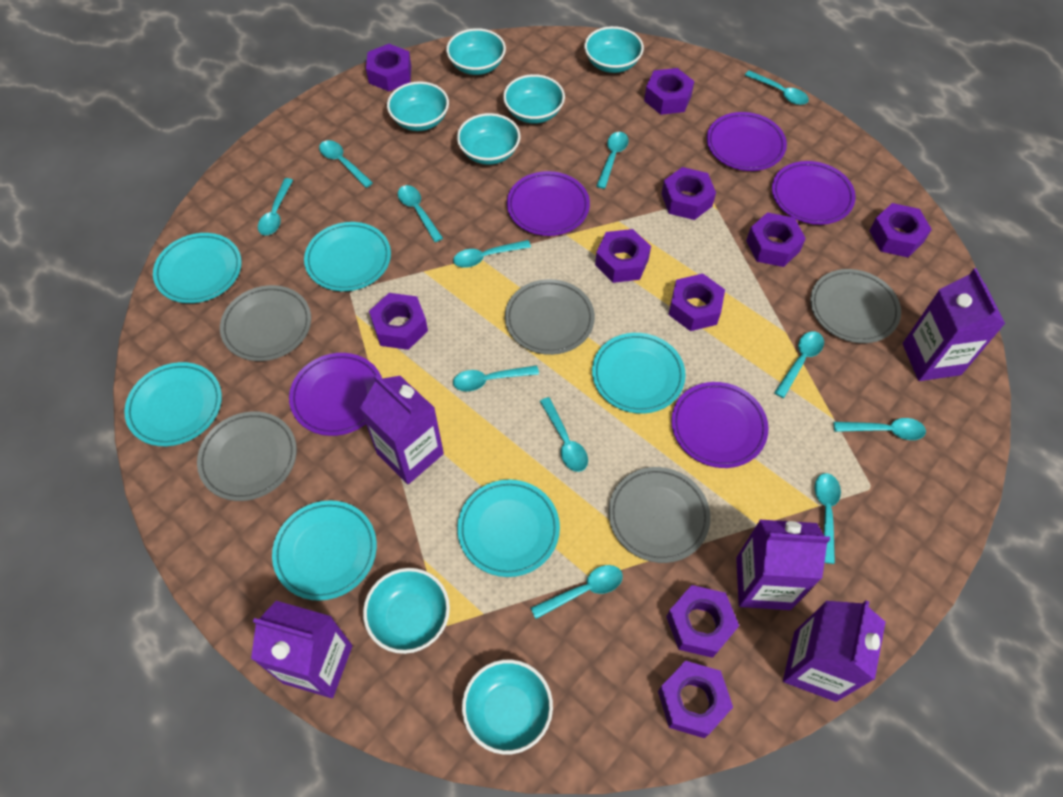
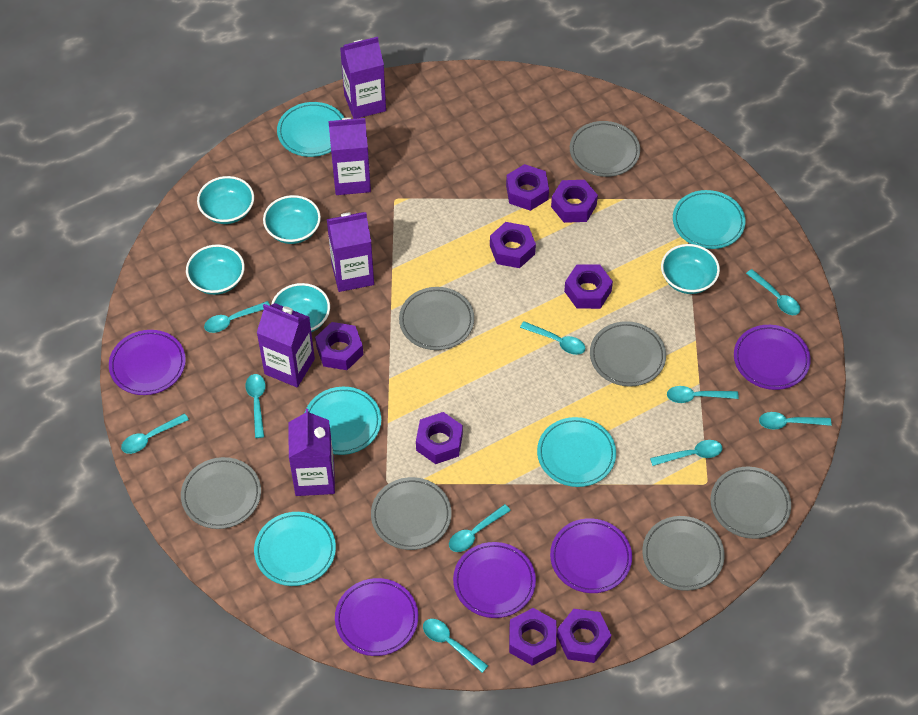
grey plate: 5 -> 7
purple nut: 10 -> 8
turquoise bowl: 7 -> 5
turquoise plate: 6 -> 5
turquoise spoon: 12 -> 10

